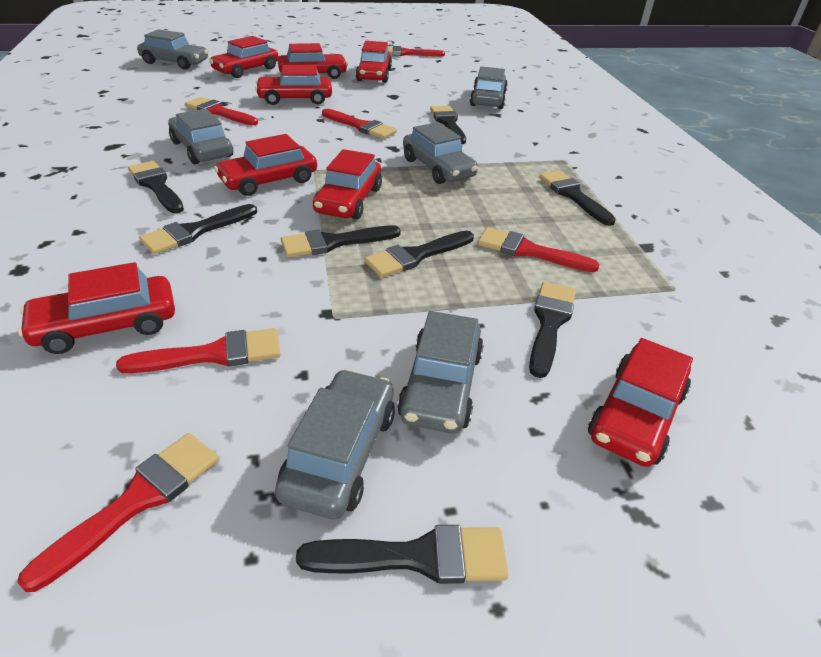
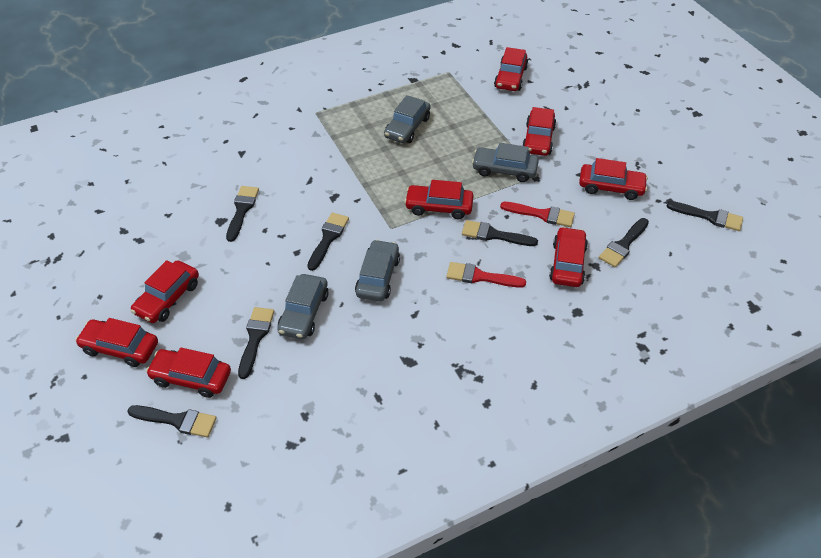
black brush: 8 -> 7
grey car: 6 -> 4
red brush: 6 -> 2

